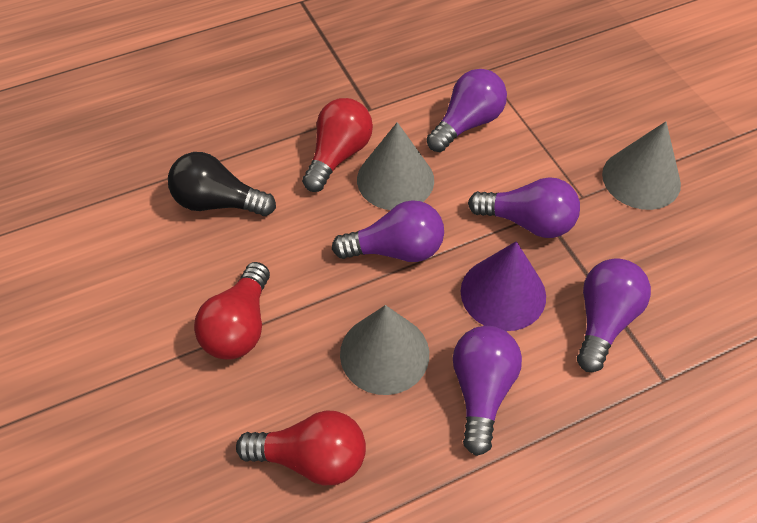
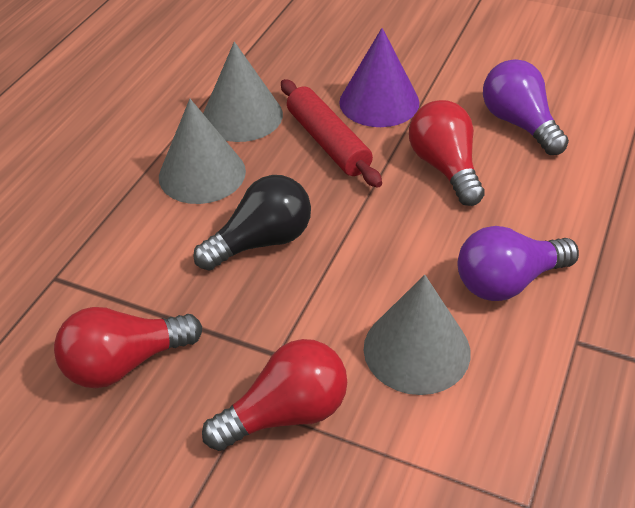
purple light bulb: 5 -> 2
red rolling pin: 0 -> 1

